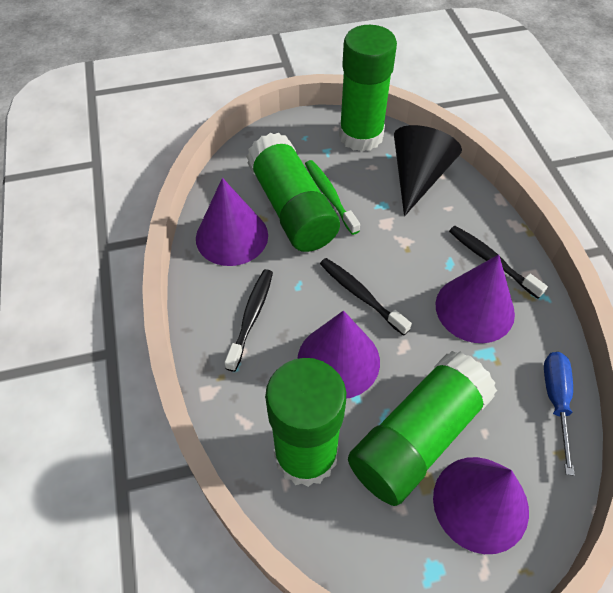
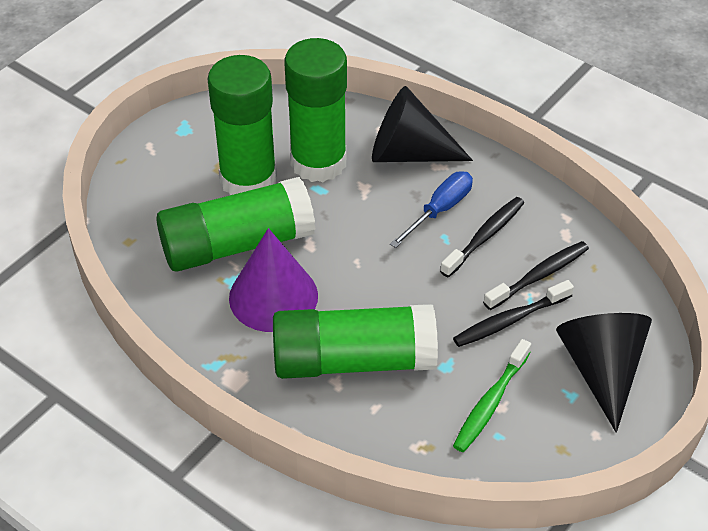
black cone: 1 -> 2
purple cone: 4 -> 1

